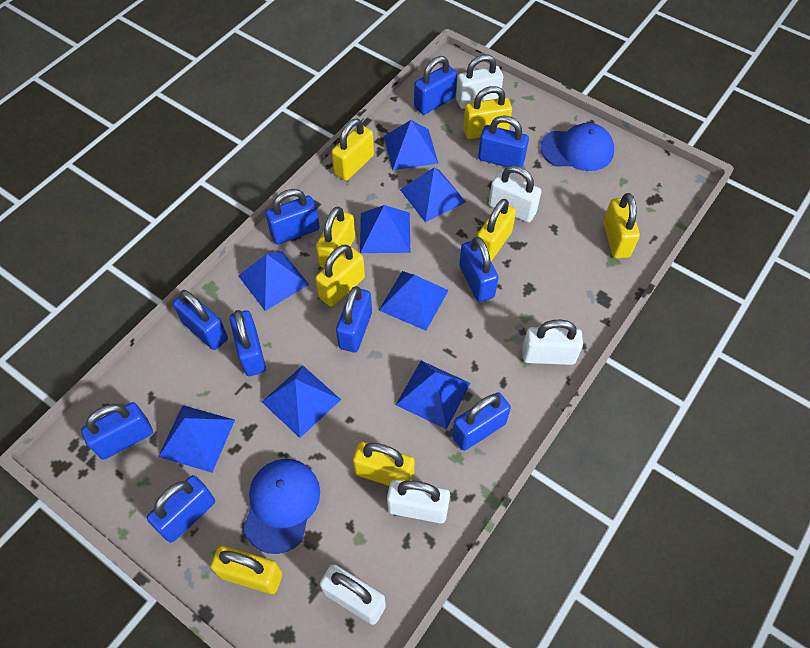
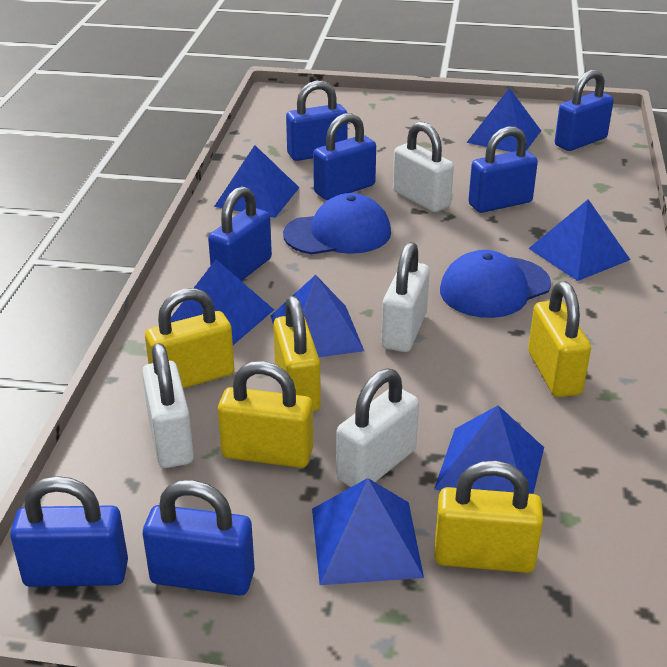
blue padlock: 10 -> 7
blue pyramid: 8 -> 7
white padlock: 5 -> 4
yellow padlock: 8 -> 5

